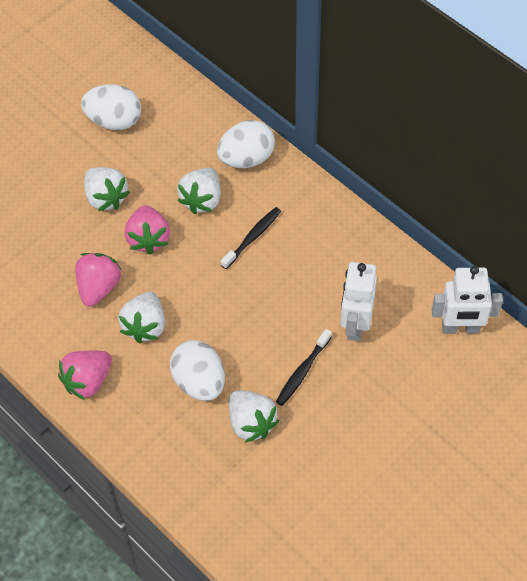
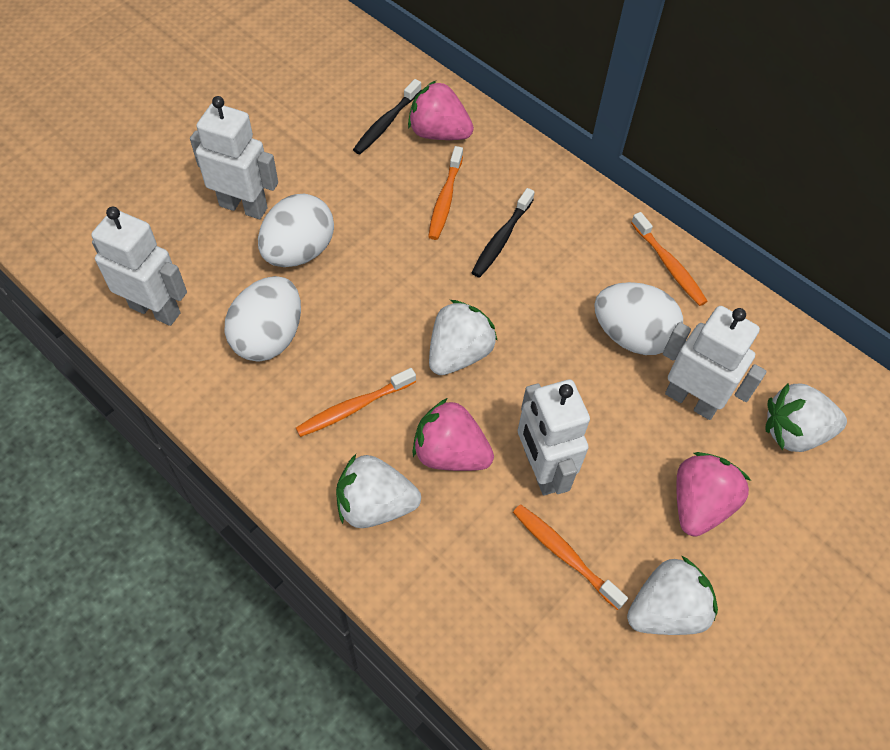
orange toothbrush: 0 -> 4
white robot: 2 -> 4

